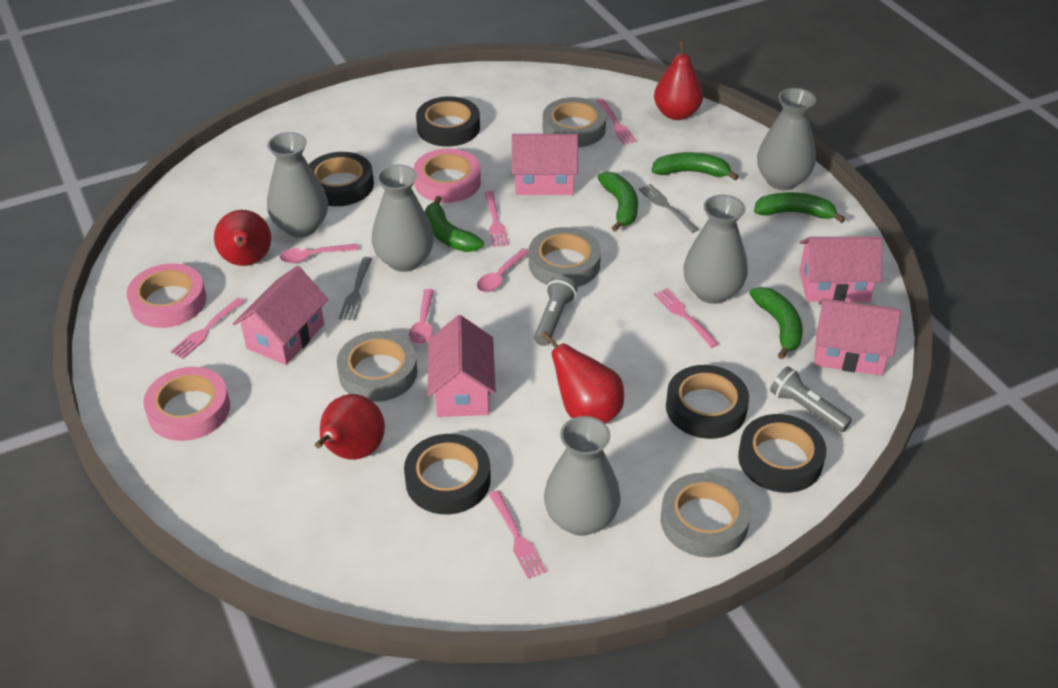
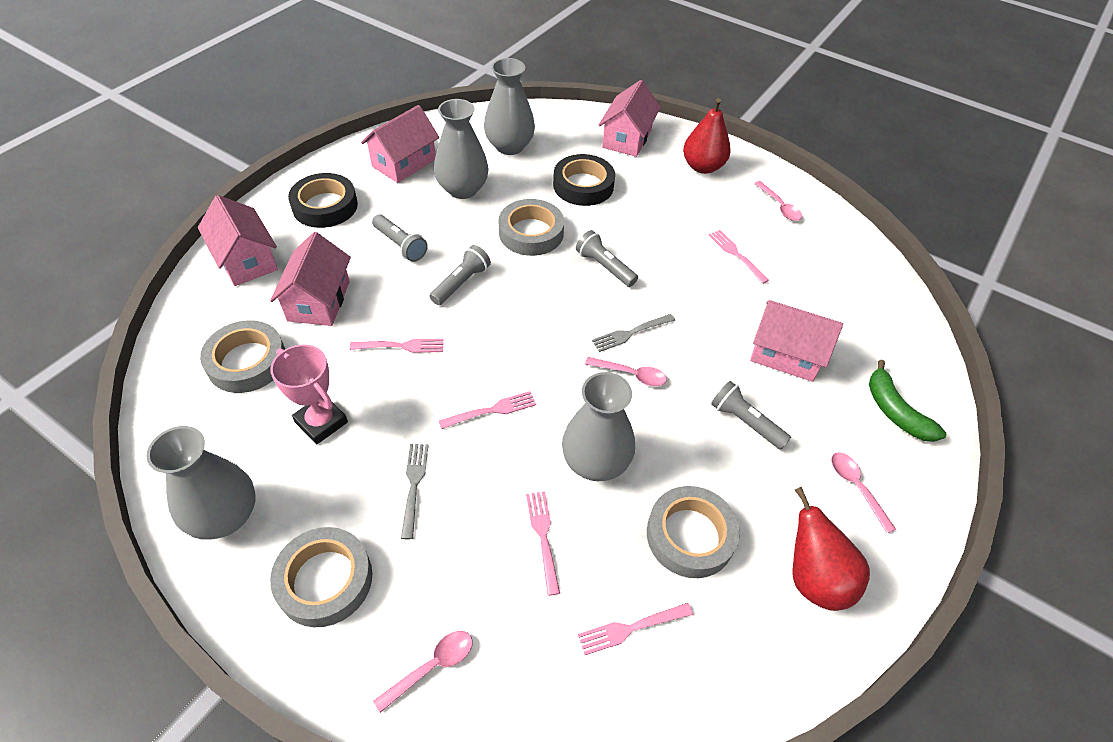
black tape: 5 -> 2
green banana: 5 -> 1
grey flashlight: 2 -> 4
grey vase: 5 -> 4
pink spoon: 3 -> 4
pink tape: 3 -> 0
pink trophy: 0 -> 1
red pear: 4 -> 2

